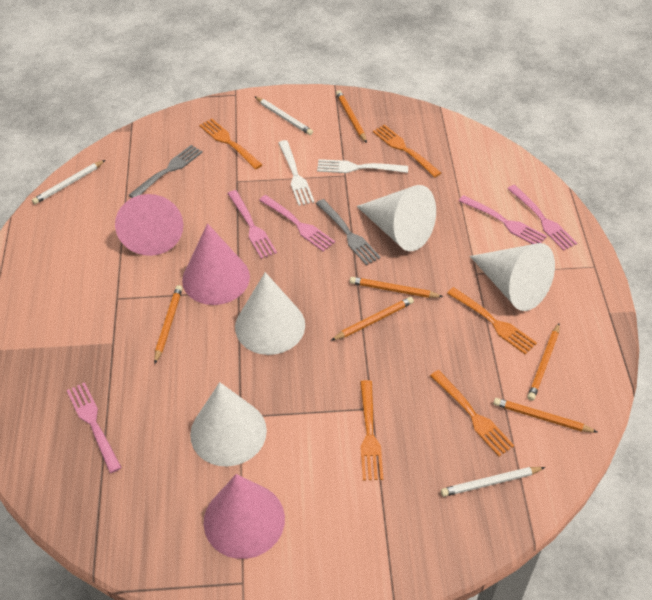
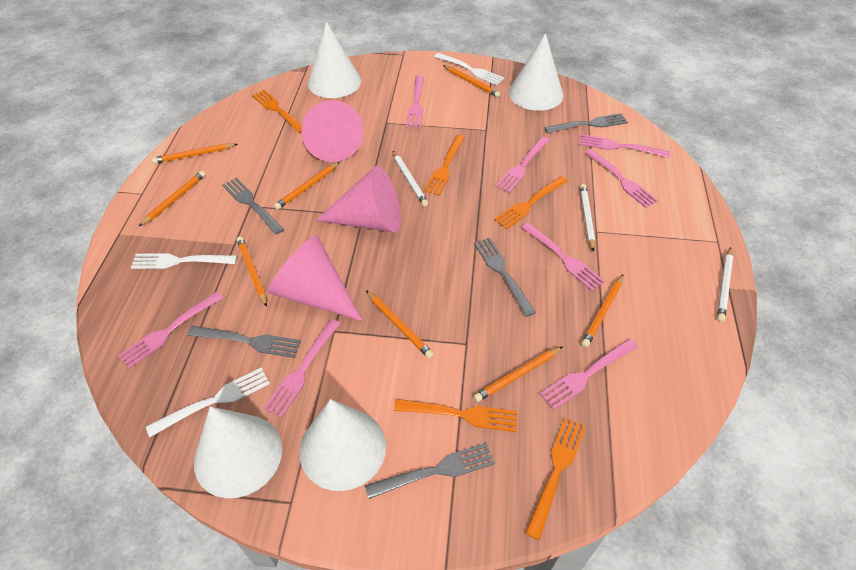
grey fork: 2 -> 5
orange pencil: 6 -> 8
pink fork: 5 -> 8
white fork: 2 -> 3

